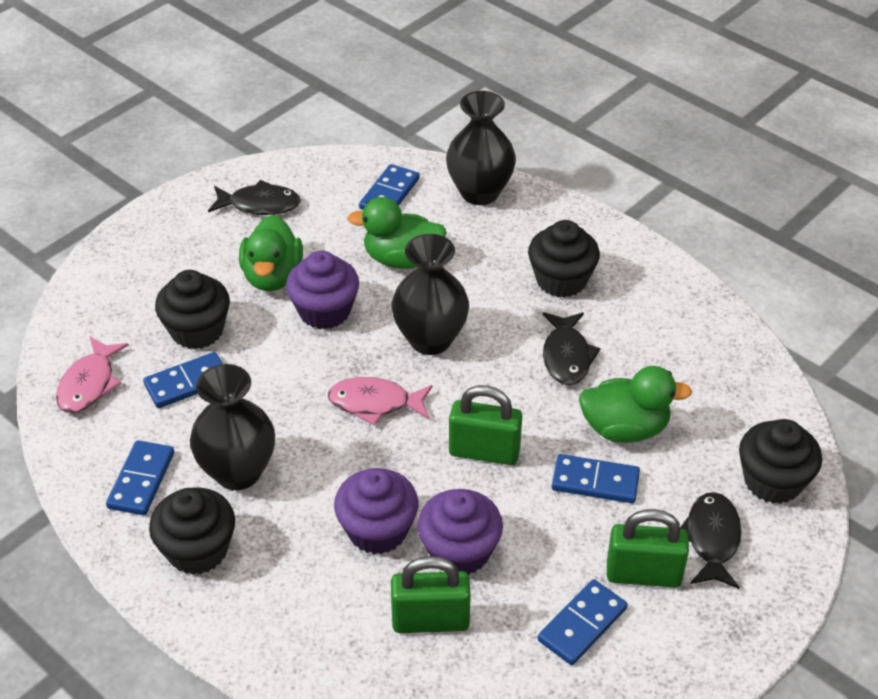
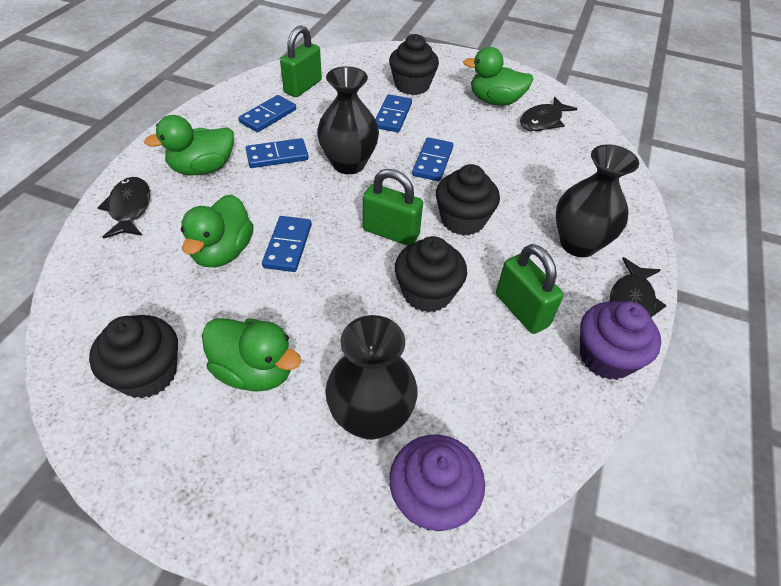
green duck: 3 -> 4
pink fish: 2 -> 0
purple cupcake: 3 -> 2

